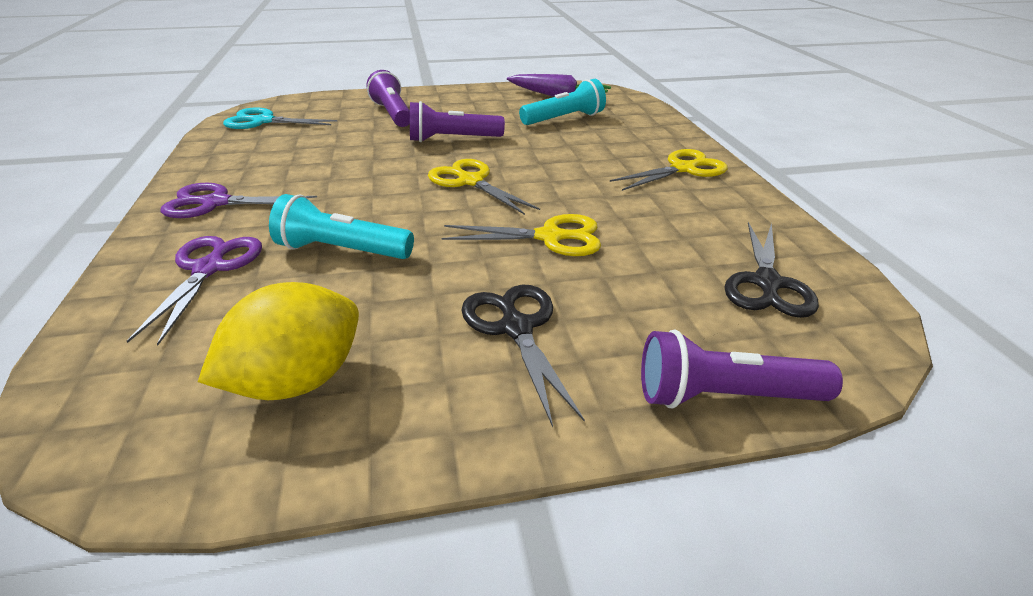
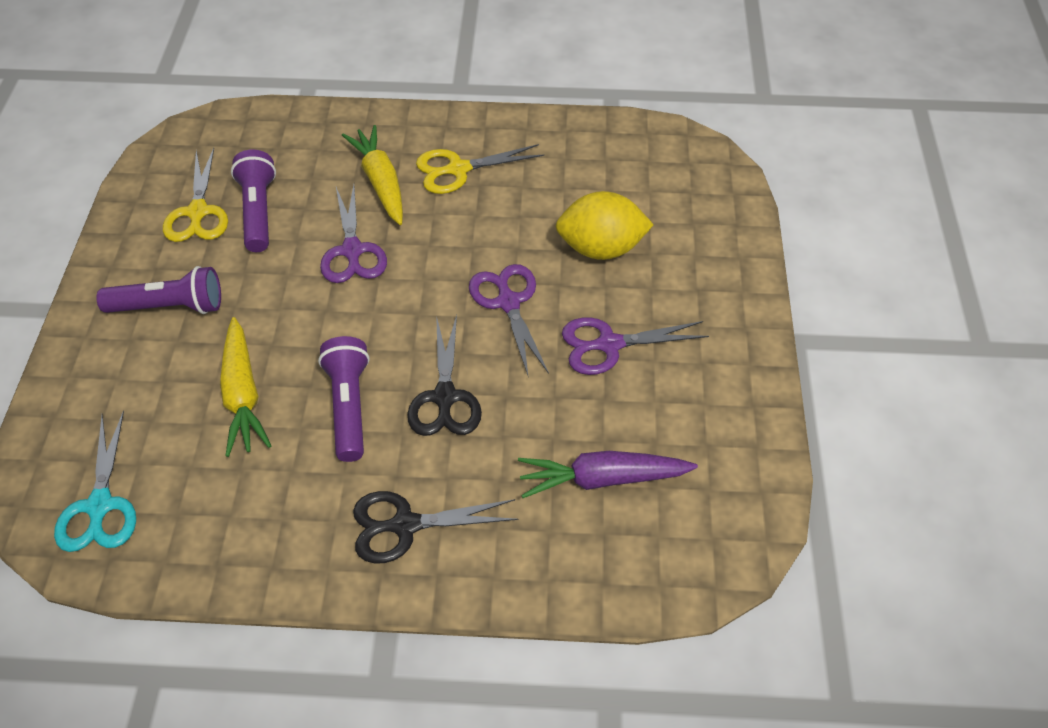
purple scissors: 2 -> 3
turquoise flashlight: 2 -> 0
yellow carrot: 0 -> 2
yellow scissors: 3 -> 2

